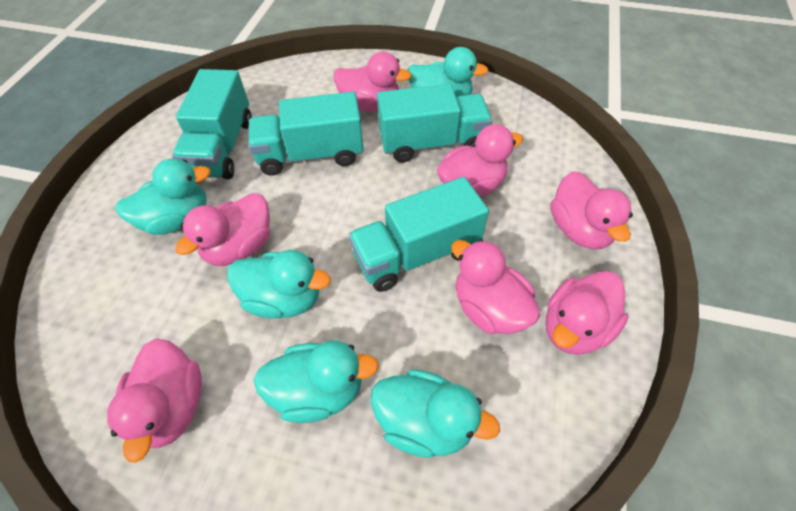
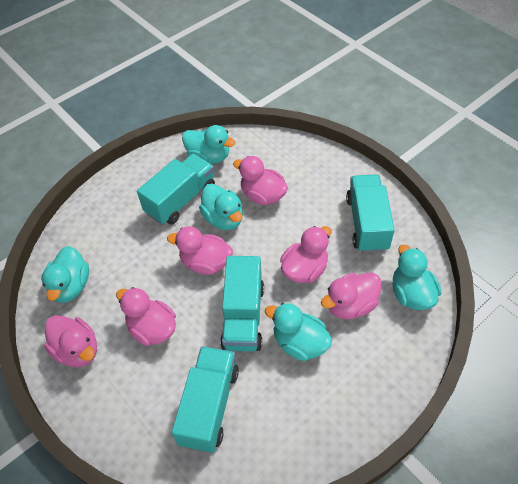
pink duck: 7 -> 6

